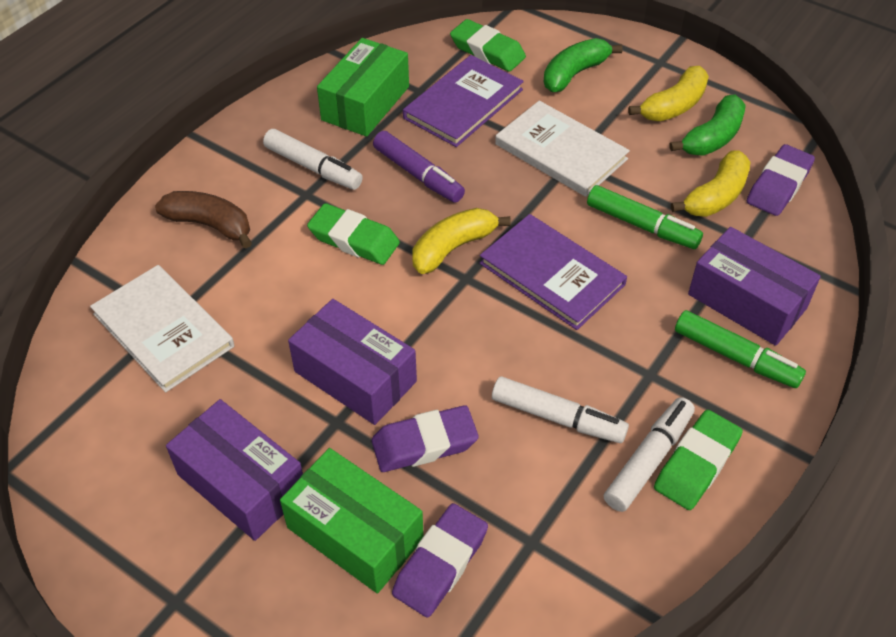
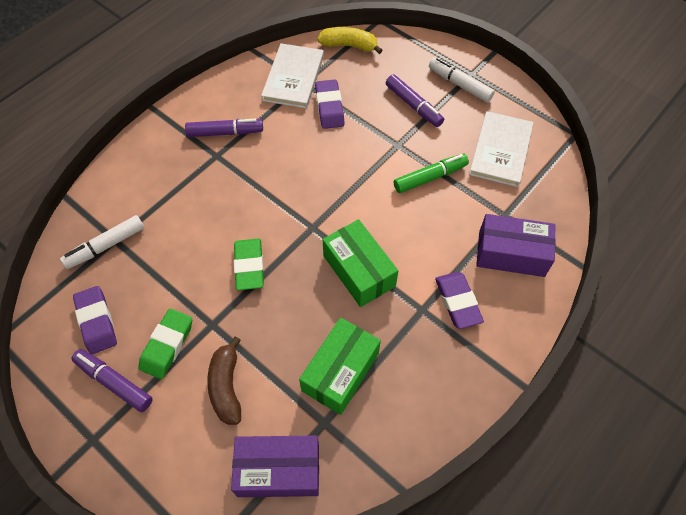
green banana: 2 -> 0
green eraser: 3 -> 2
green marker: 2 -> 1
purple book: 2 -> 0
purple box: 3 -> 2
purple marker: 1 -> 3
white marker: 3 -> 2
yellow banana: 3 -> 1

